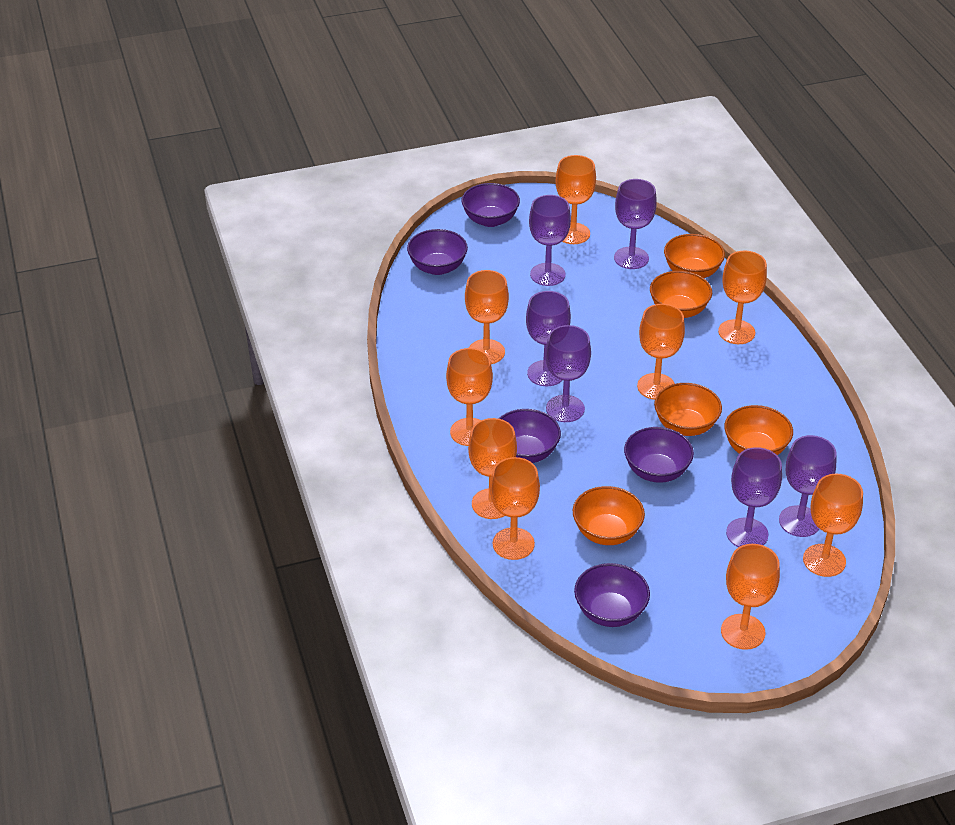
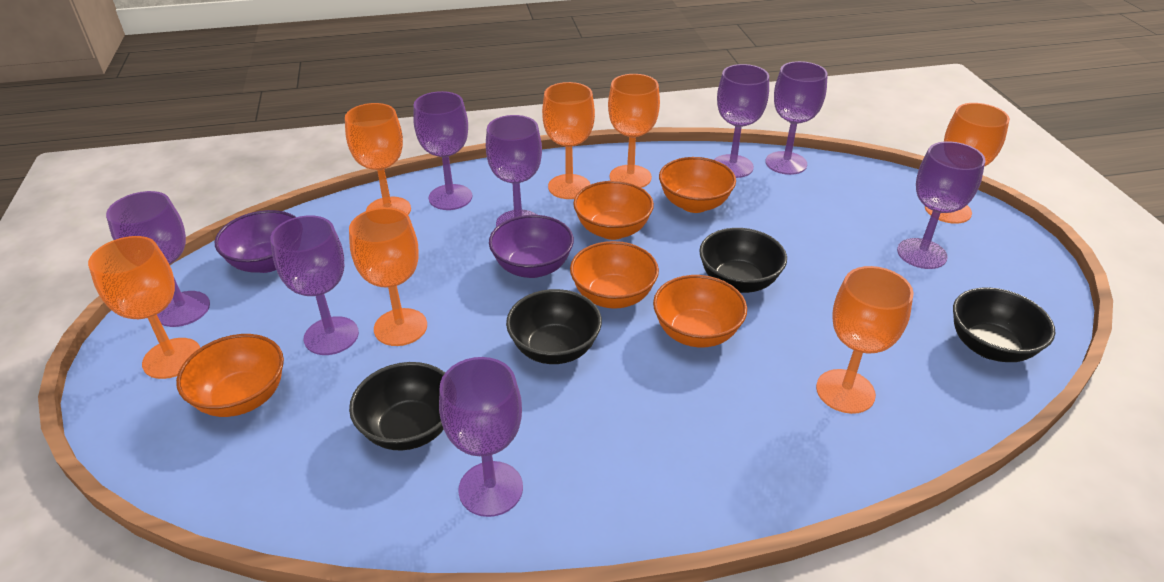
black bowl: 0 -> 4
orange goblet: 9 -> 7
purple bowl: 5 -> 2
purple goblet: 6 -> 8

